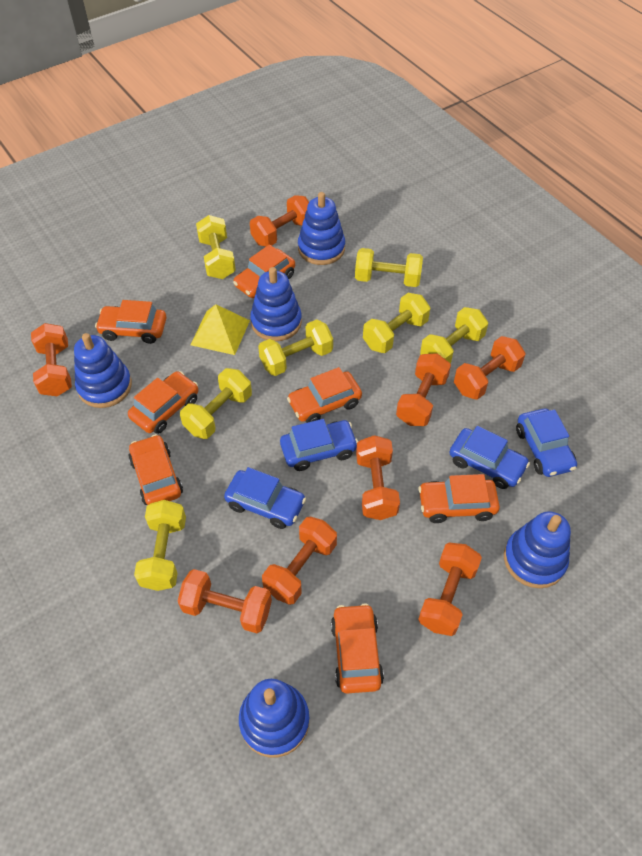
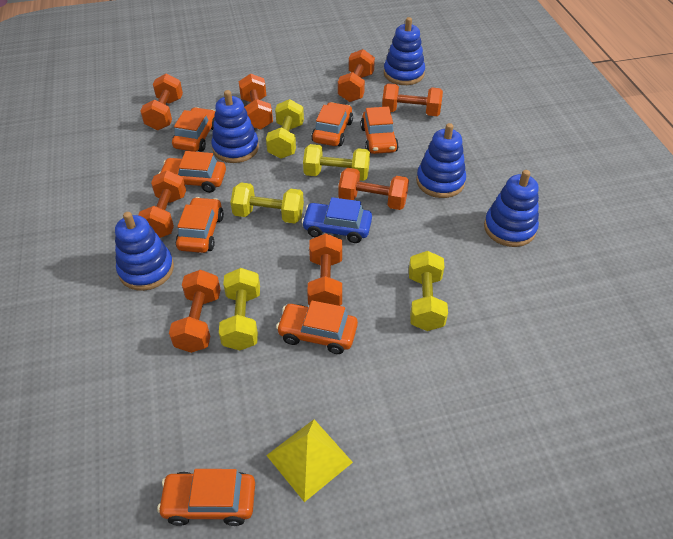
blue car: 4 -> 1
yellow dumbbell: 7 -> 5

